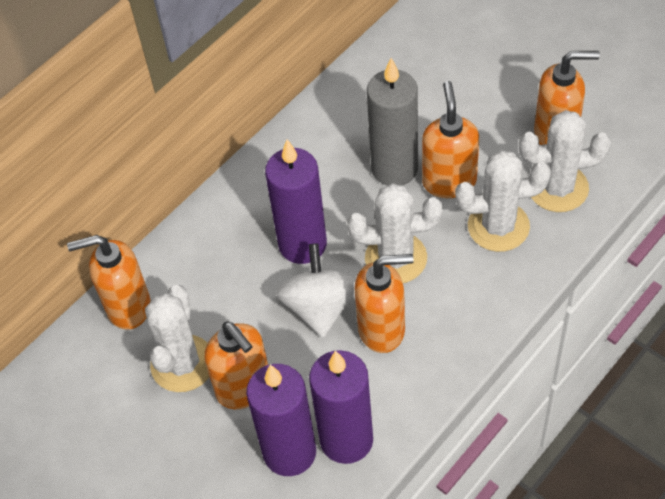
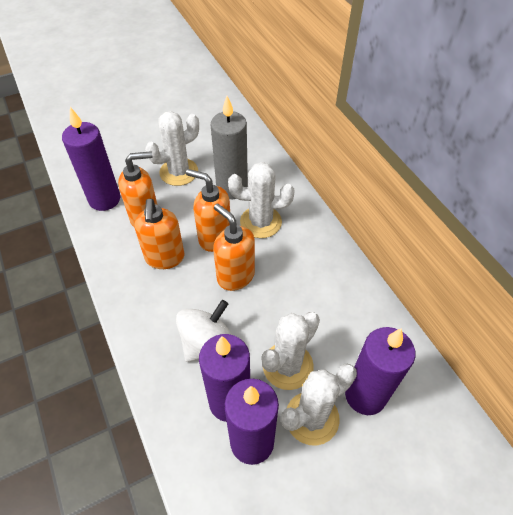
orange soap dispenser: 5 -> 4
purple candle: 3 -> 4

